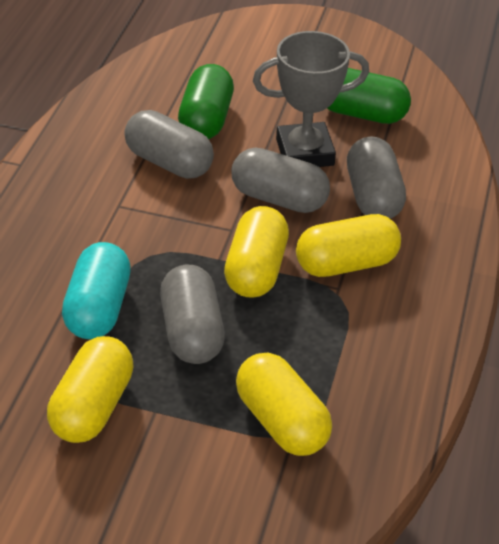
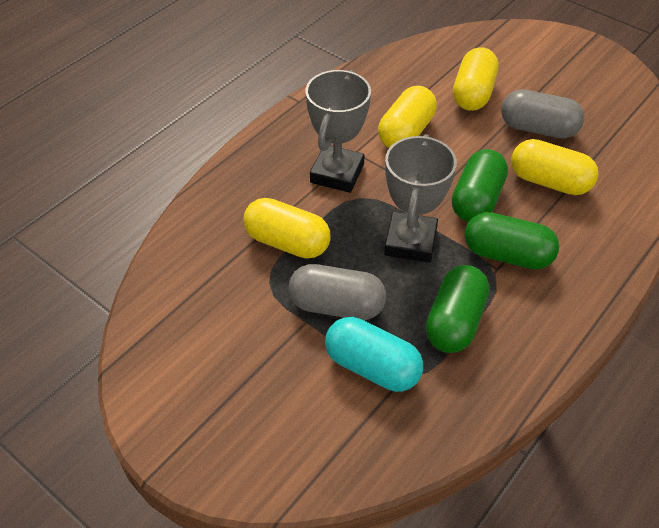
green capsule: 2 -> 3
grey capsule: 4 -> 2
grey trophy: 1 -> 2

